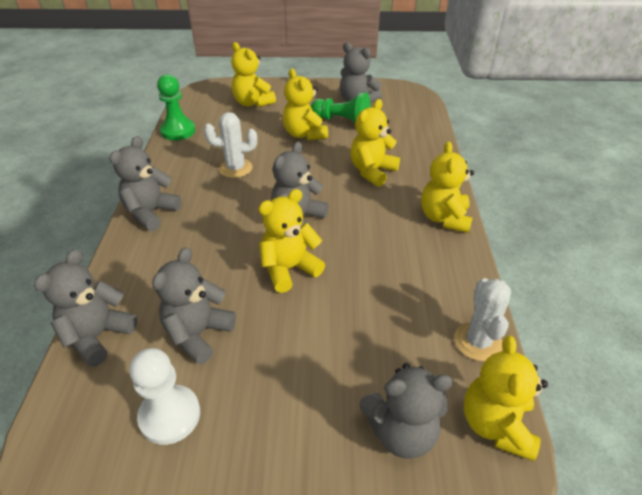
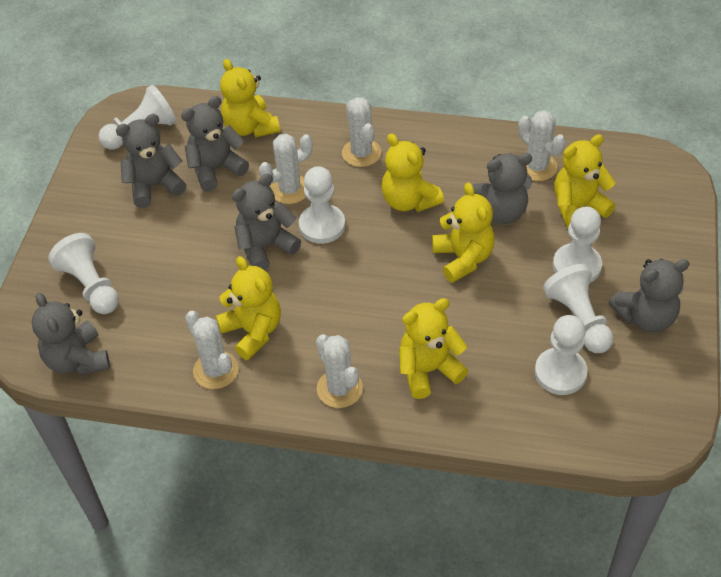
green pawn: 2 -> 0
white cactus: 2 -> 5
white pawn: 1 -> 6

